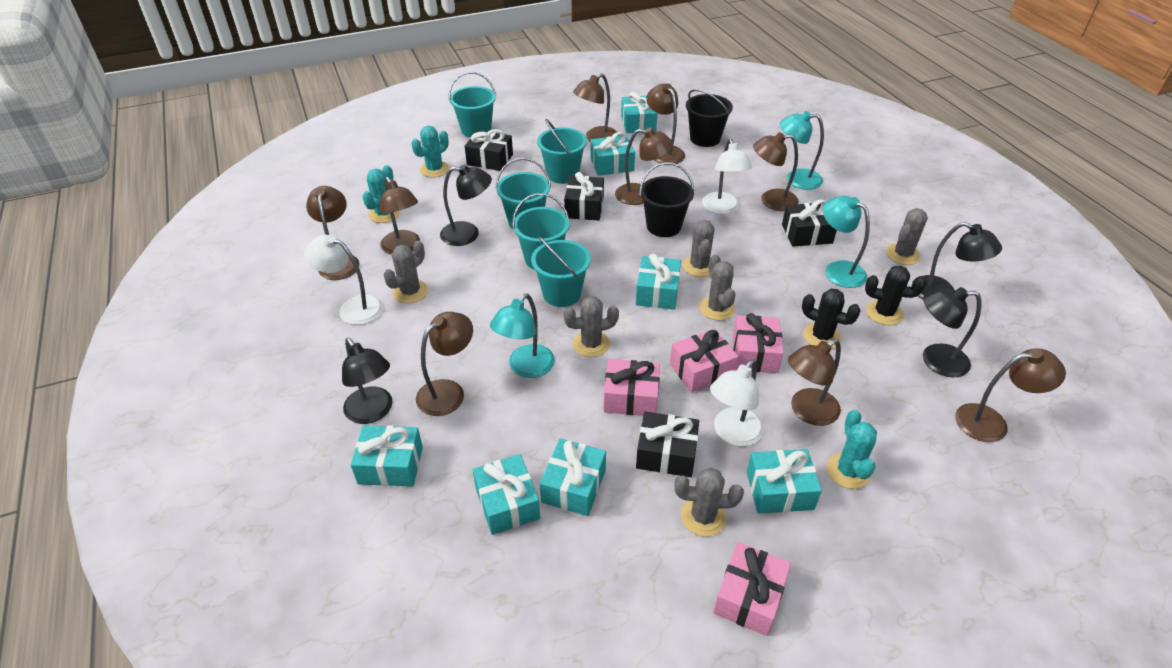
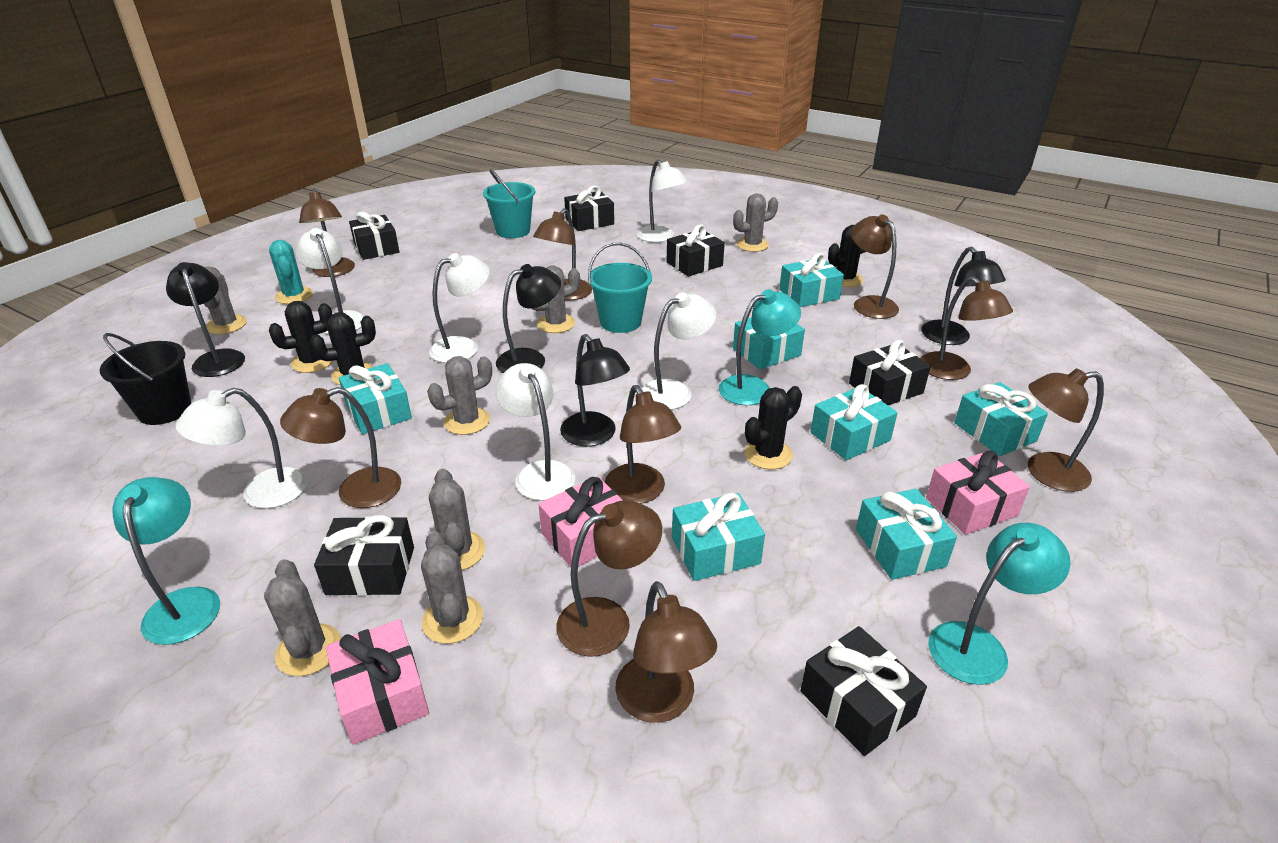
black bucket: 2 -> 1
black cactus: 2 -> 4
black gift: 4 -> 6
grey cactus: 6 -> 7
pink gift: 4 -> 3
turquoise bucket: 5 -> 2
turquoise cactus: 3 -> 1
white lamp: 3 -> 6

